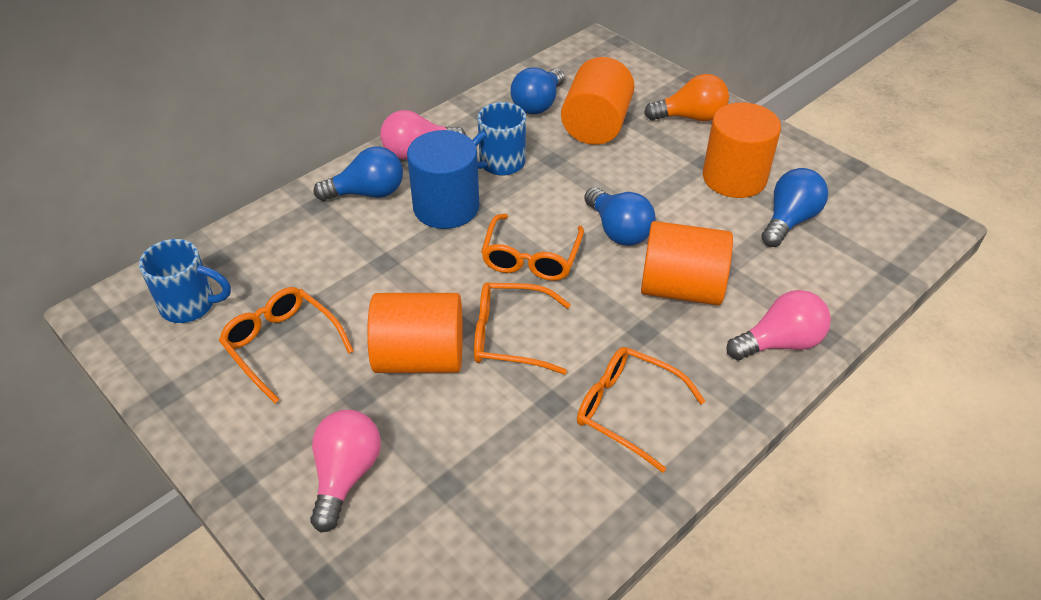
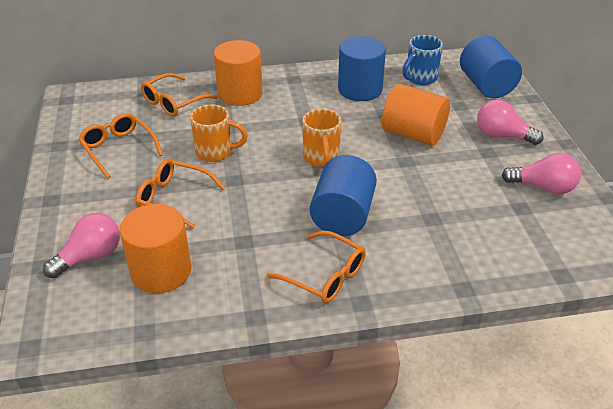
blue cylinder: 1 -> 3
blue light bulb: 4 -> 0
blue mug: 2 -> 1
orange cylinder: 4 -> 3
orange light bulb: 1 -> 0
orange mug: 0 -> 2

